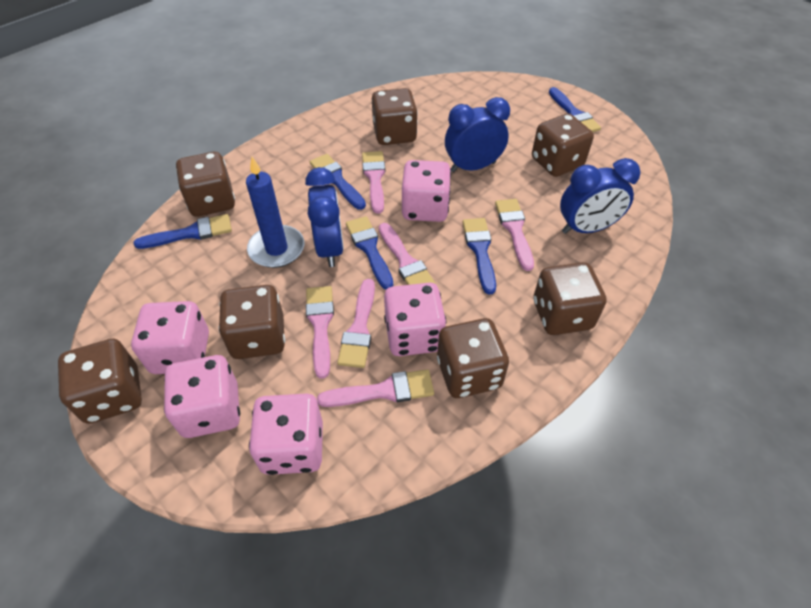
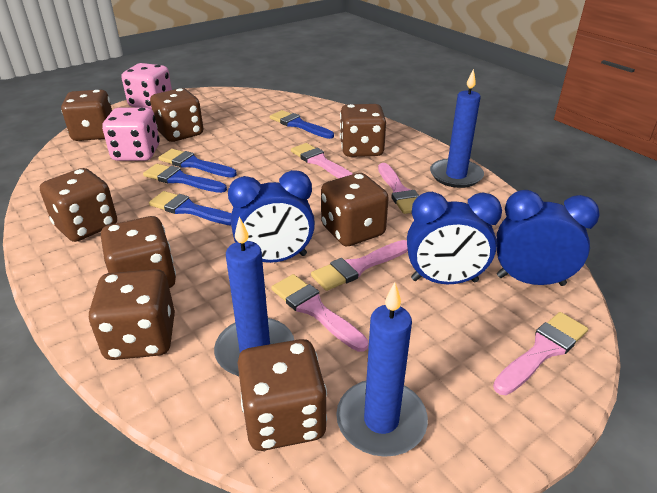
blue brush: 5 -> 4
blue candle: 1 -> 3
brown dice: 7 -> 8
pink brush: 6 -> 5
pink dice: 5 -> 2

